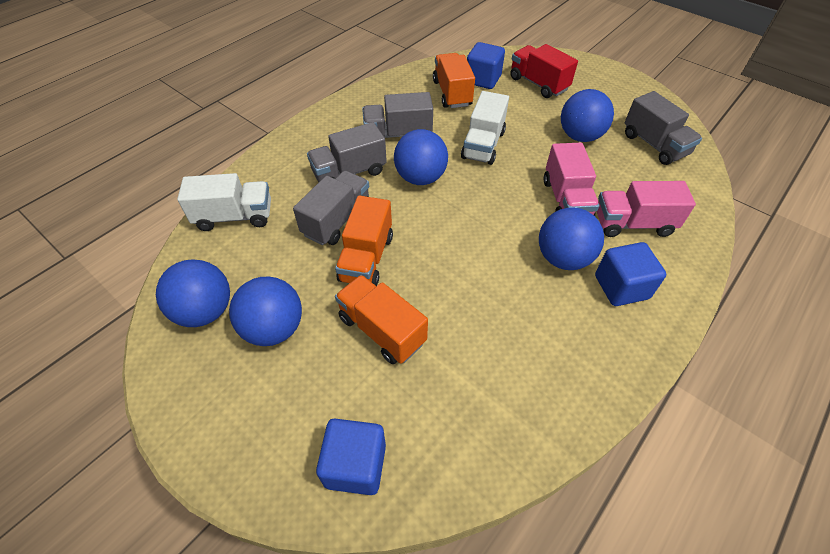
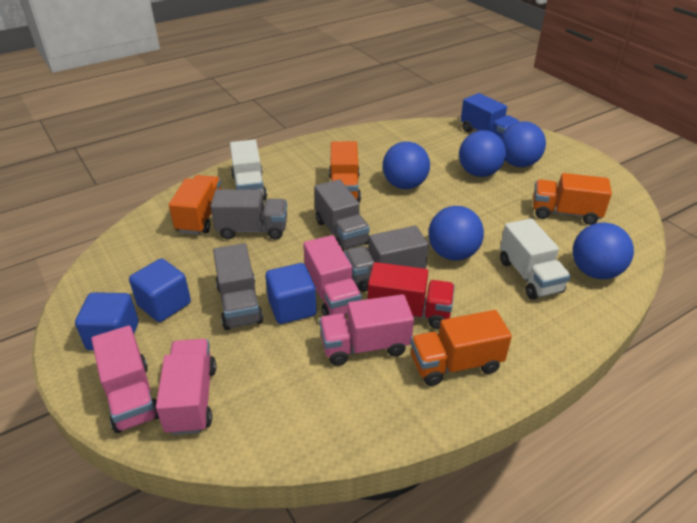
blue truck: 0 -> 1
orange truck: 3 -> 4
pink truck: 2 -> 4

